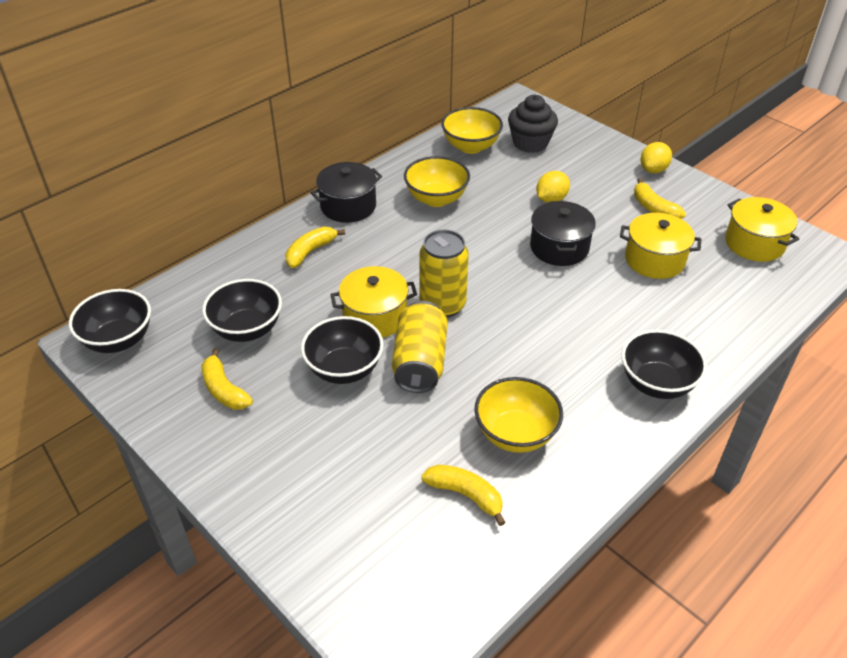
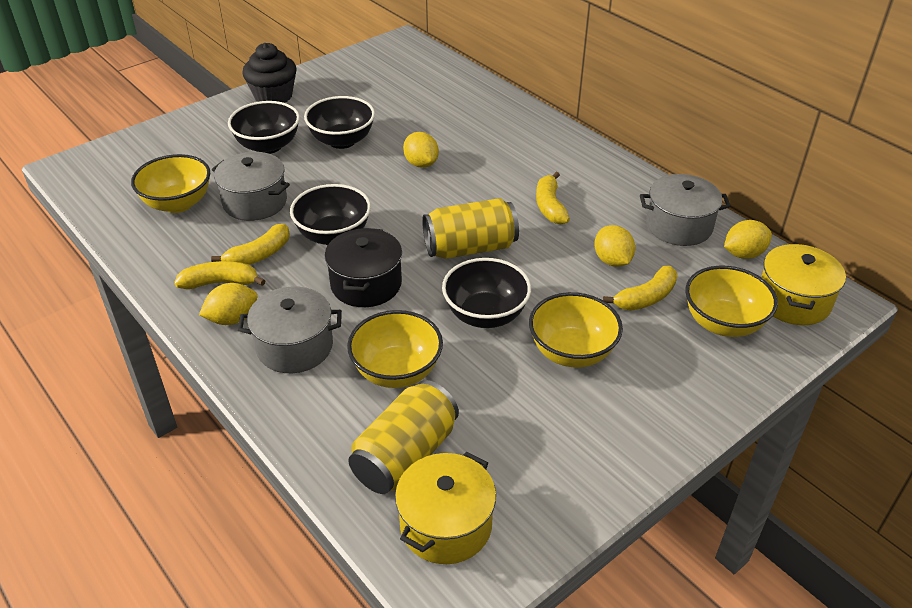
black pot: 2 -> 1
grey pot: 0 -> 3
yellow bowl: 3 -> 4
yellow lemon: 2 -> 4
yellow pot: 3 -> 2

